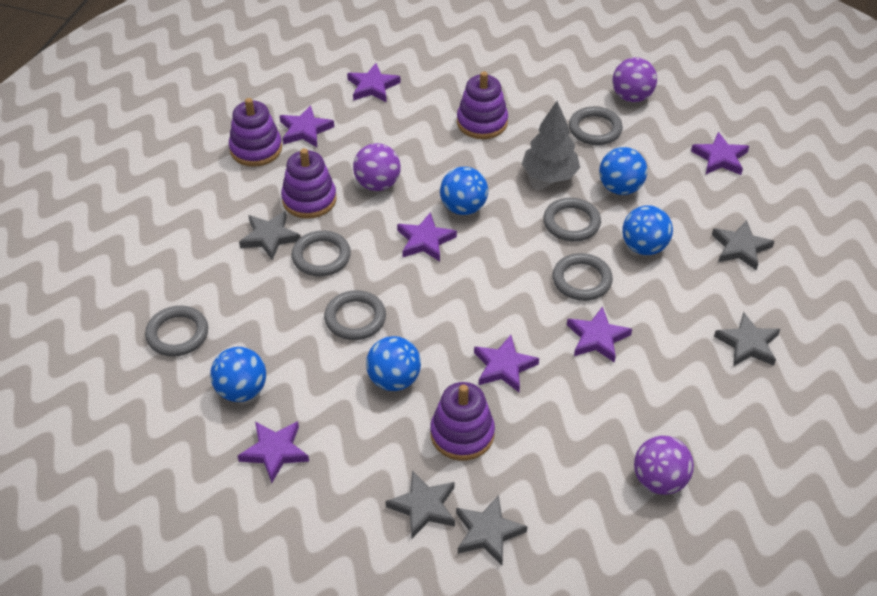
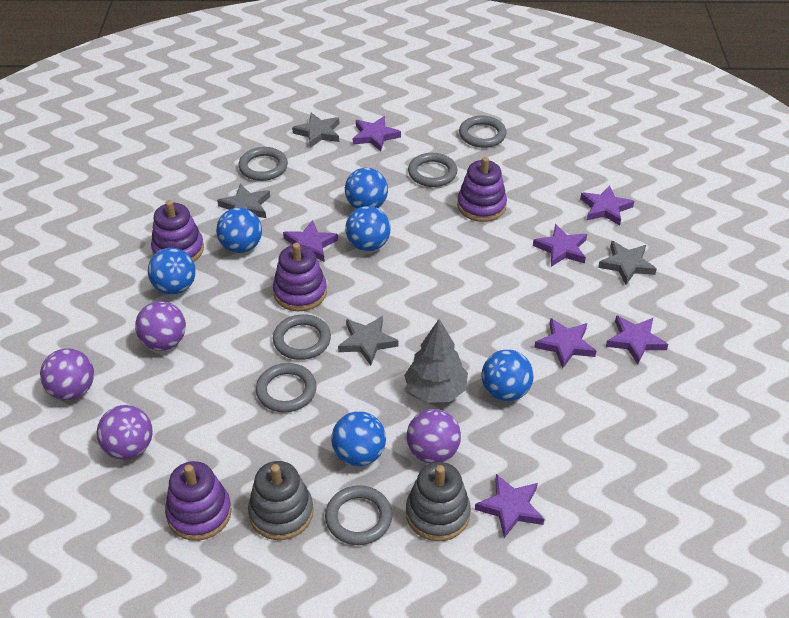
blue ball: 5 -> 6
grey stacking toy: 0 -> 2
grey star: 5 -> 4
purple ball: 3 -> 4

